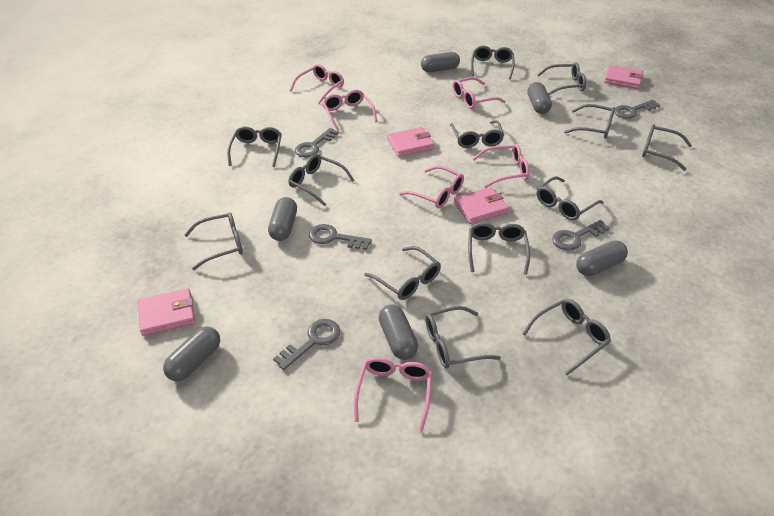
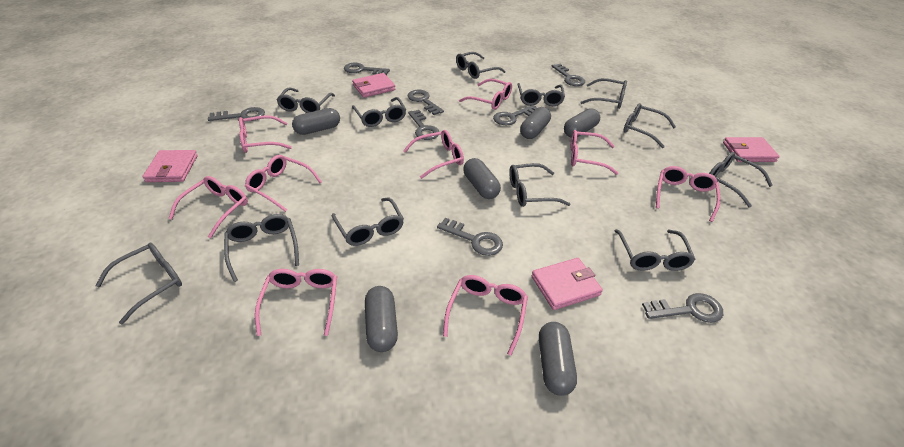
grey glasses: 13 -> 12
grey key: 5 -> 8
pink glasses: 6 -> 9

